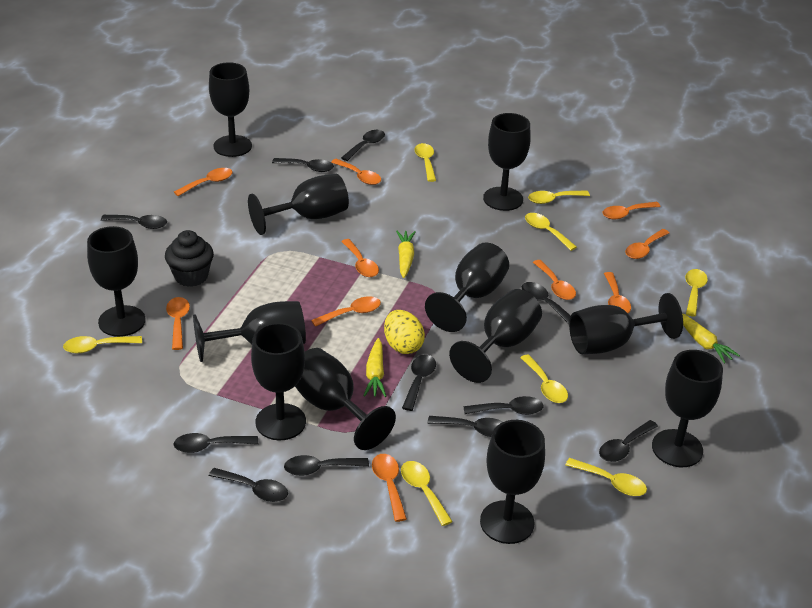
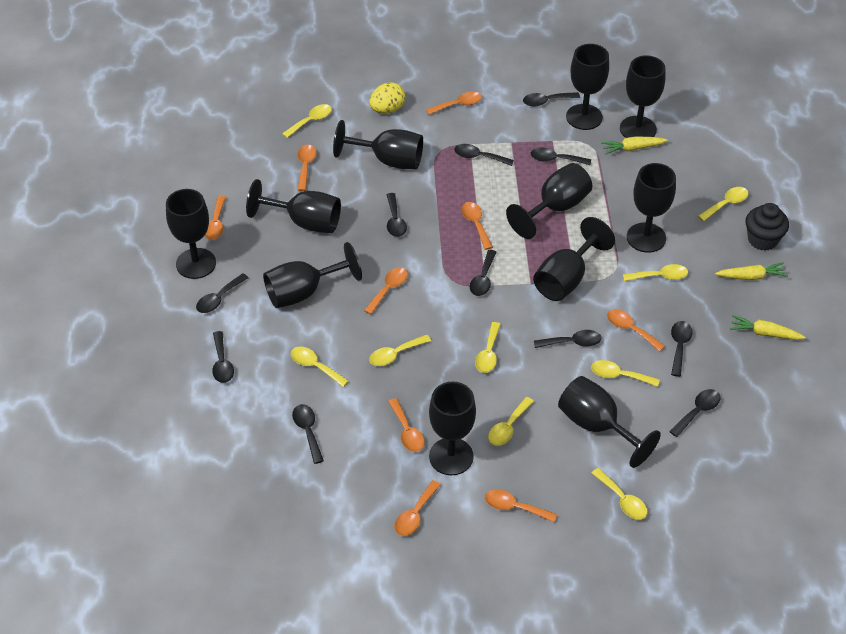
black goblet: 12 -> 11
orange spoon: 10 -> 9
yellow spoon: 8 -> 9

